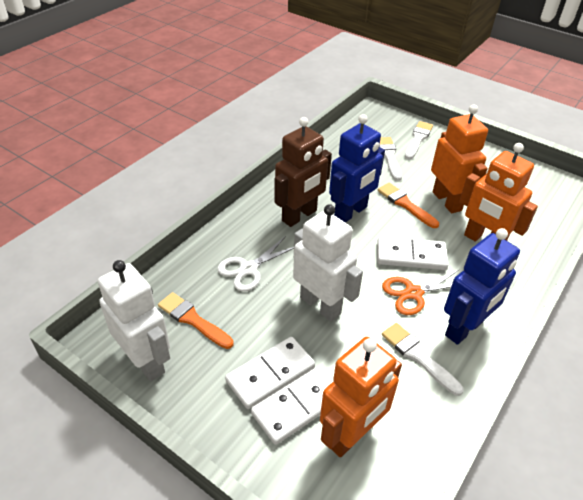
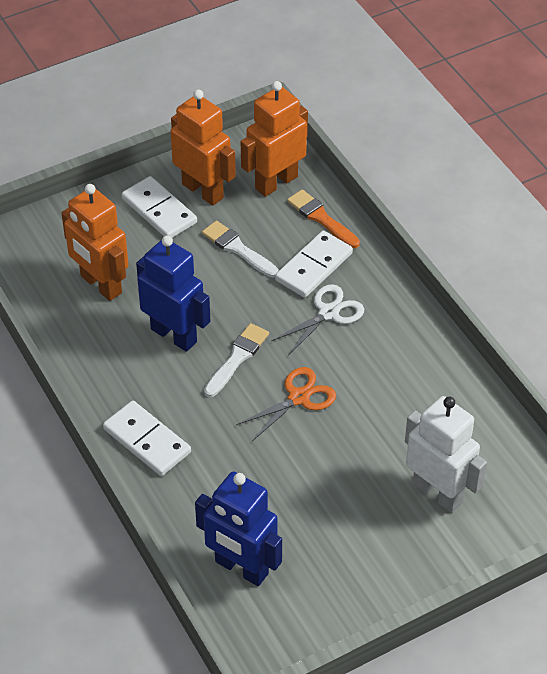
brown robot: 1 -> 0
orange brush: 2 -> 1
white brush: 3 -> 2
white robot: 2 -> 1

